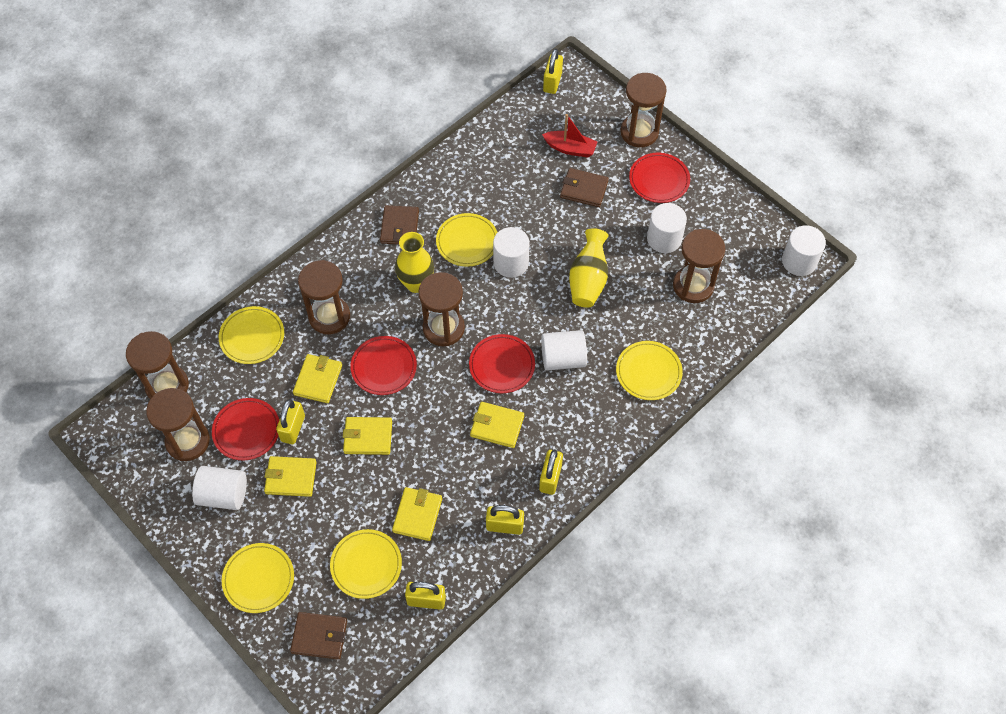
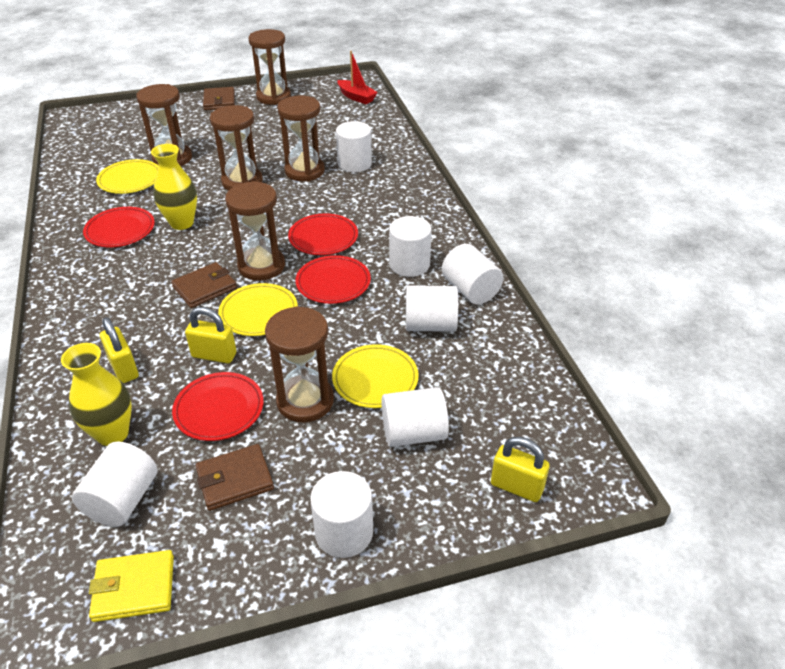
white cylinder: 5 -> 7
yellow padlock: 5 -> 3
yellow plate: 5 -> 3
yellow wallet: 5 -> 1

